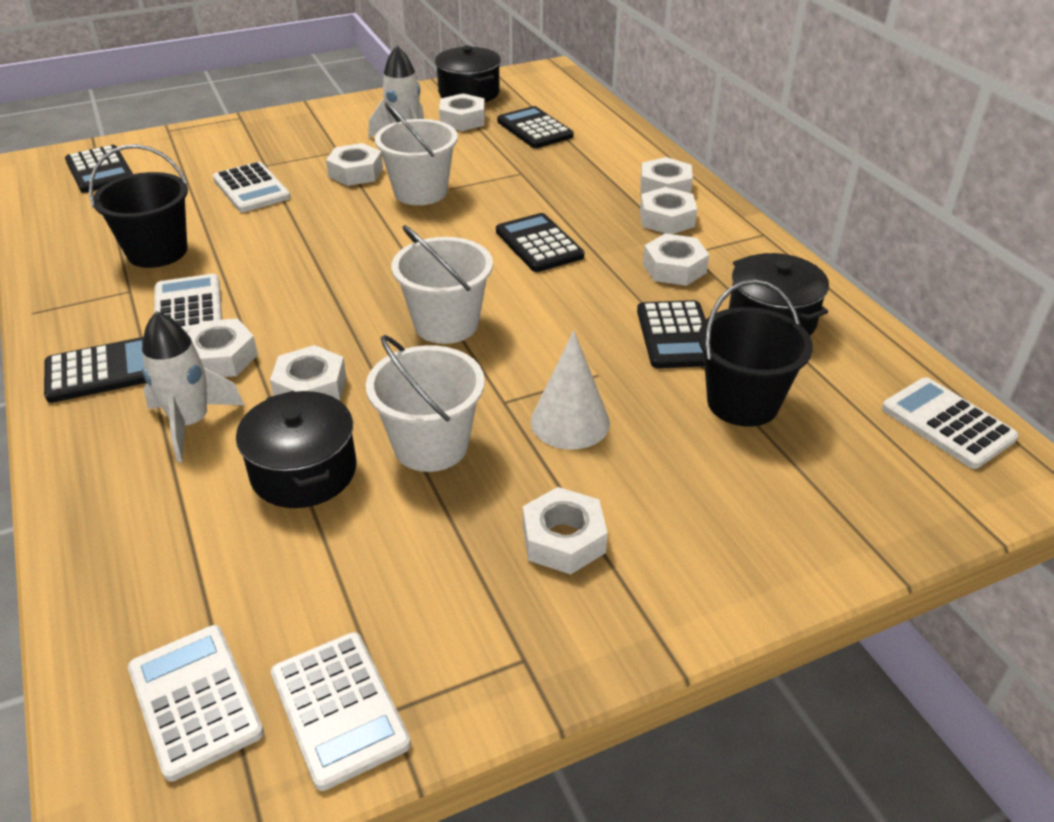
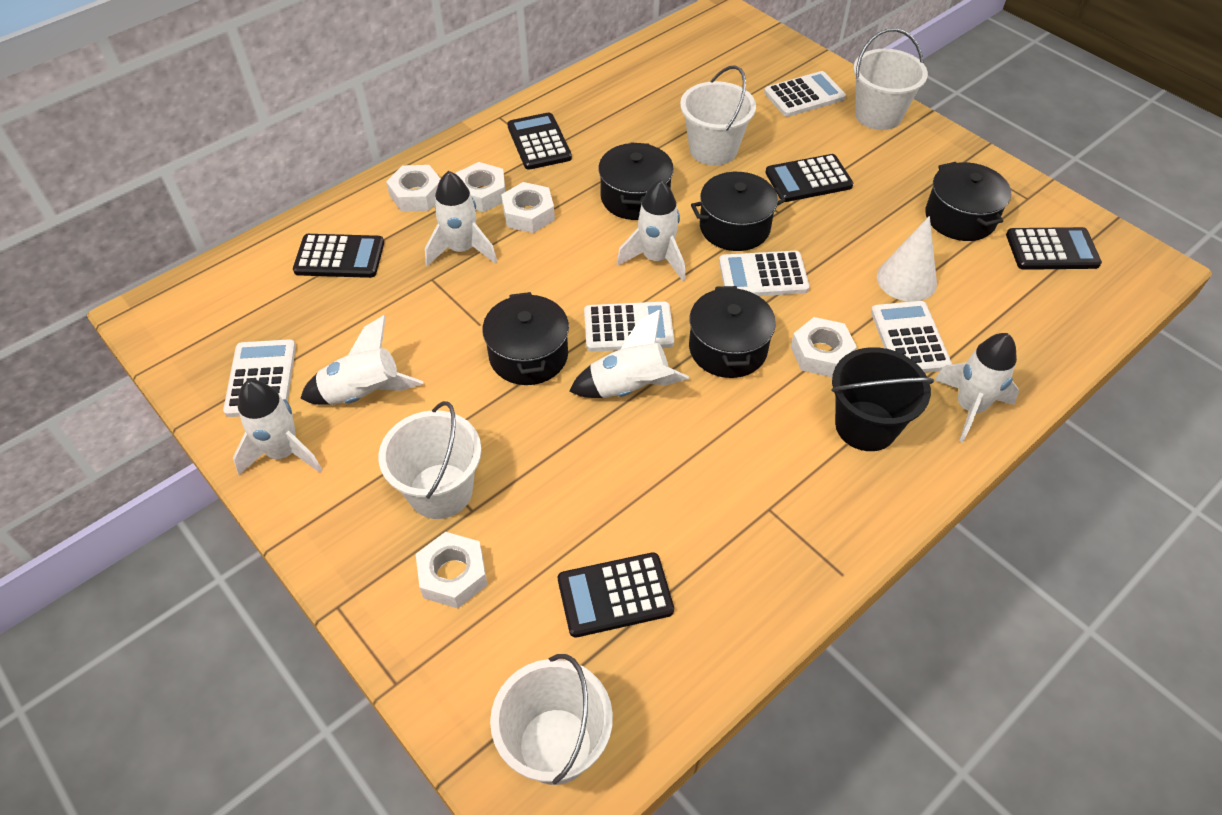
black bucket: 2 -> 1
black pot: 3 -> 5
white bucket: 3 -> 4
white nut: 8 -> 5
white rocket: 2 -> 6

